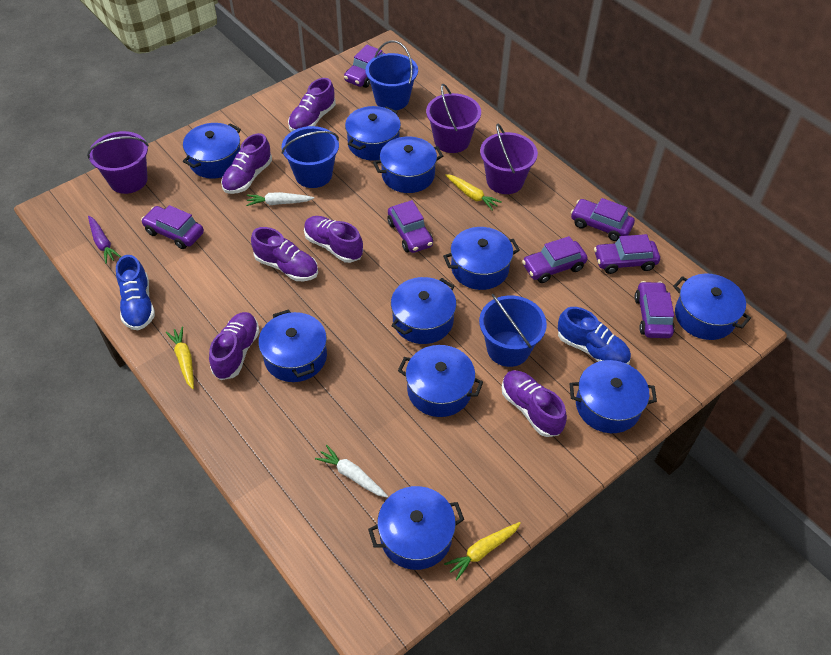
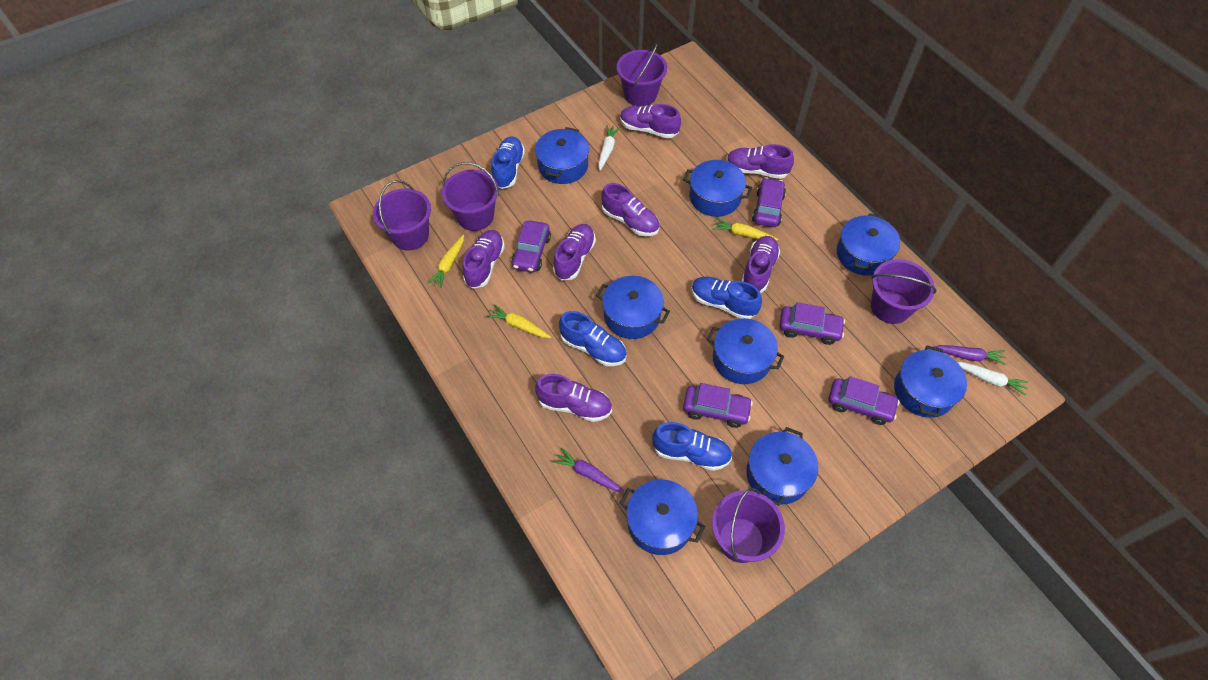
blue bucket: 3 -> 0
blue pot: 10 -> 8
blue shoe: 2 -> 4
purple bucket: 3 -> 5
purple car: 7 -> 5
purple carrot: 1 -> 2
purple shoe: 6 -> 7

